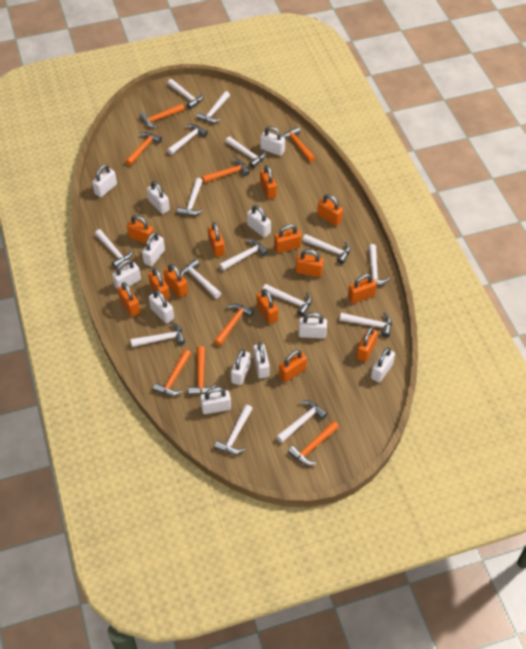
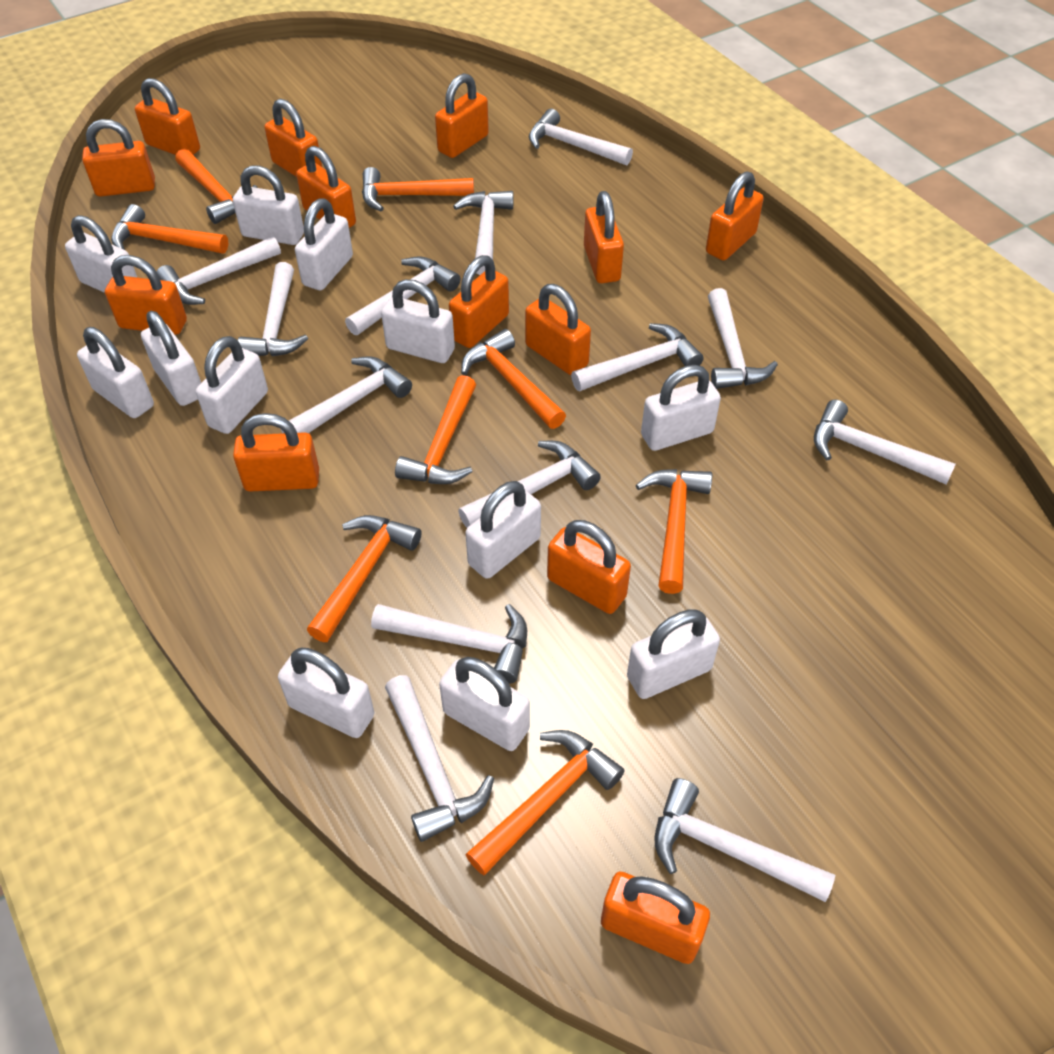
white hammer: 15 -> 13

